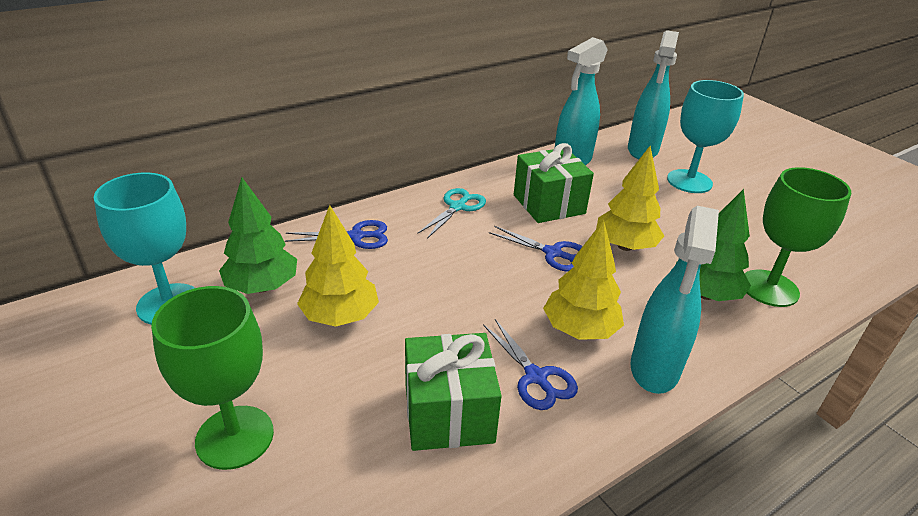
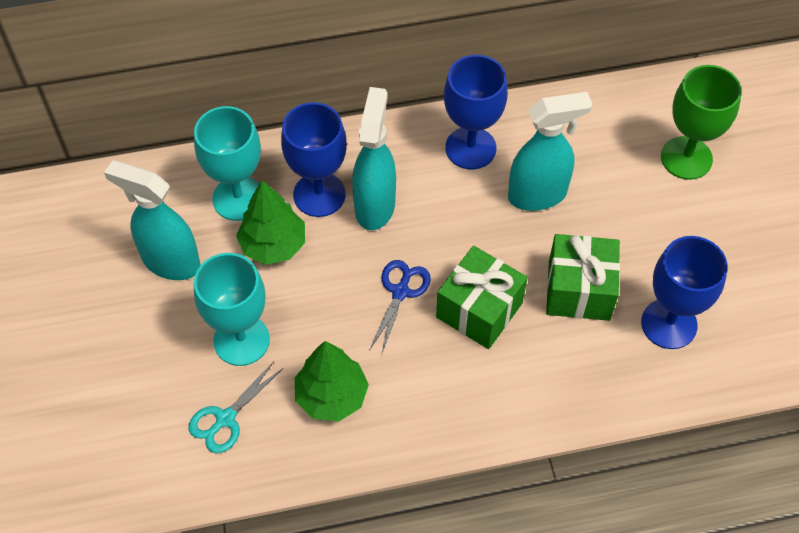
blue goblet: 0 -> 3
blue scissors: 3 -> 1
green goblet: 2 -> 1
yellow tree: 3 -> 0

